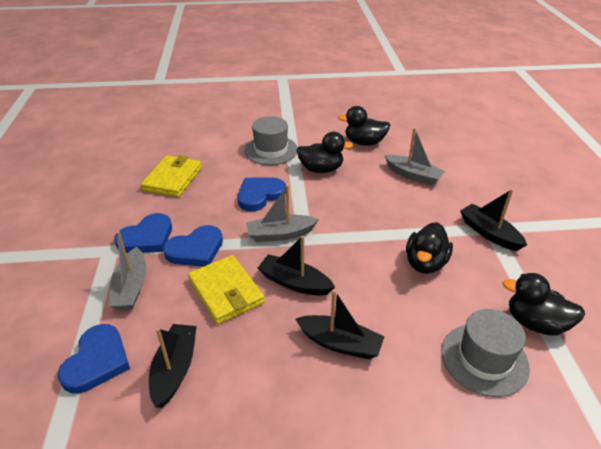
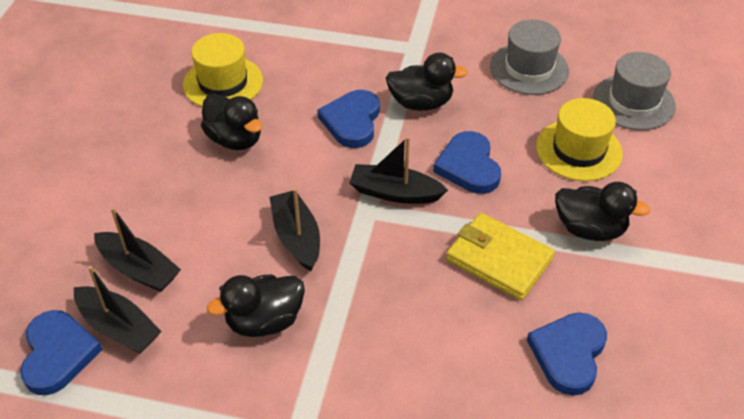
grey boat: 3 -> 0
yellow hat: 0 -> 2
yellow wallet: 2 -> 1

